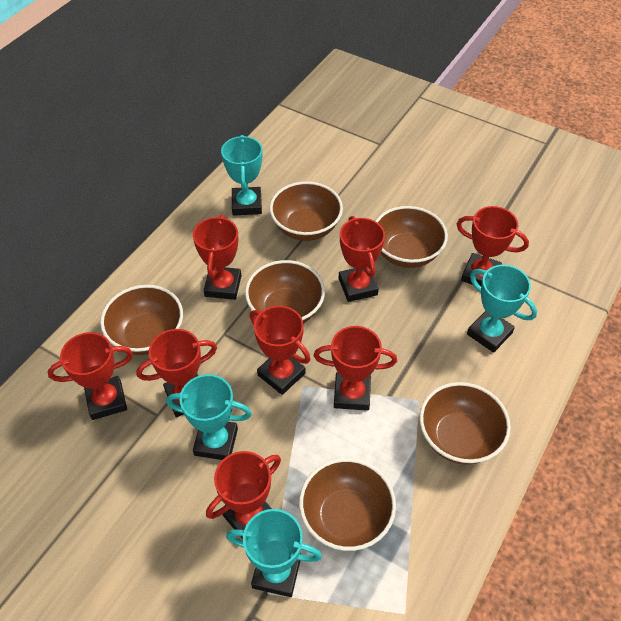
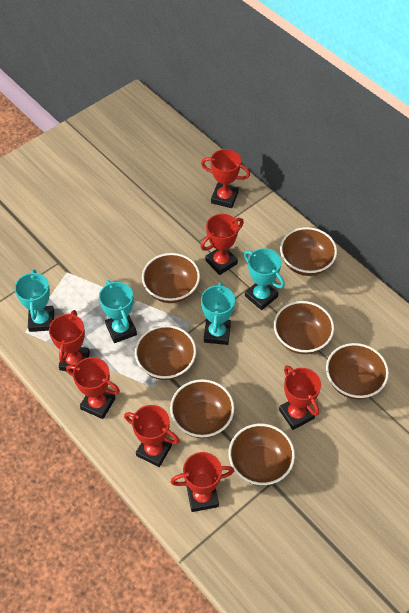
brown bowl: 6 -> 7
red trophy: 8 -> 7

